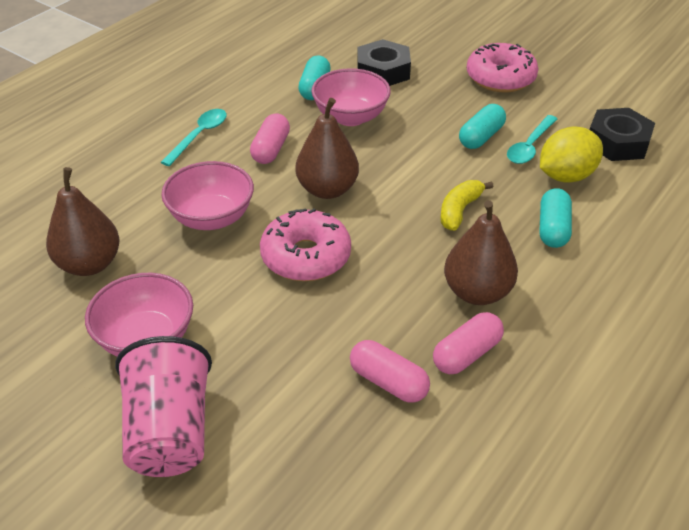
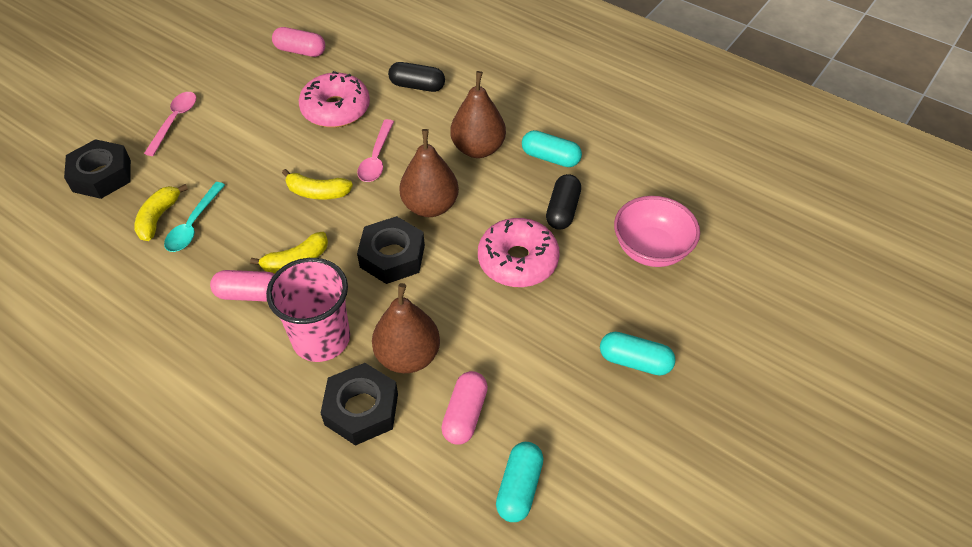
black capsule: 0 -> 2
black nut: 2 -> 3
pink bowl: 3 -> 1
pink spoon: 0 -> 2
turquoise spoon: 2 -> 1
yellow banana: 1 -> 3
yellow lemon: 1 -> 0

